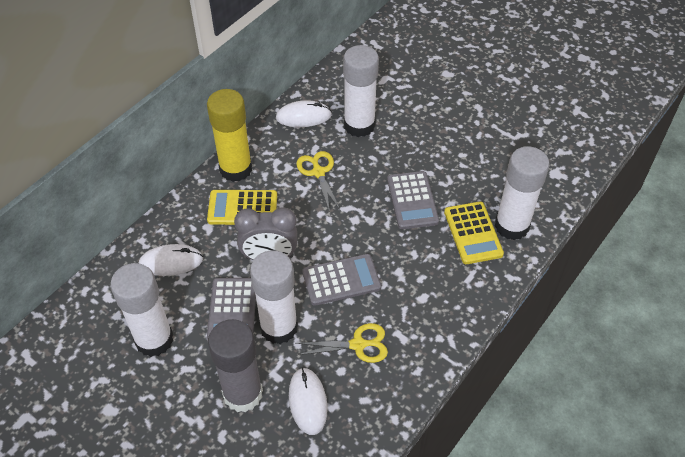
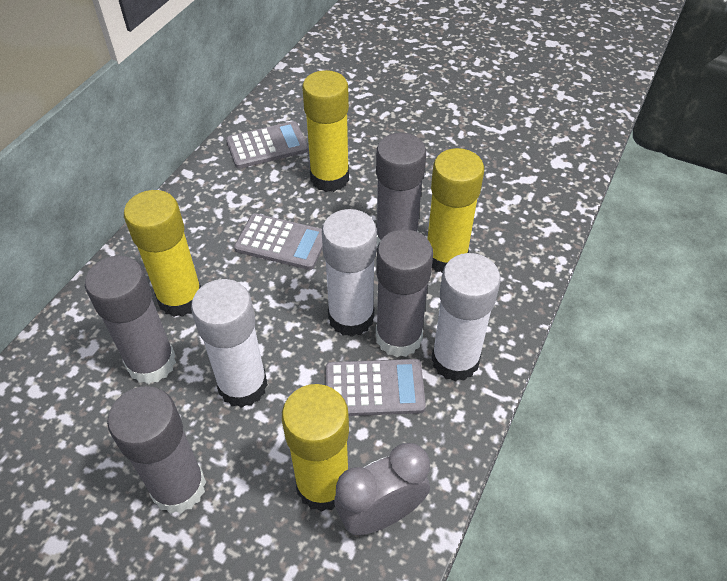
grey glue stick: 1 -> 4
white glue stick: 4 -> 3
white mouse: 3 -> 0
yellow calculator: 2 -> 0
yellow glue stick: 1 -> 4
yellow scissors: 2 -> 0

